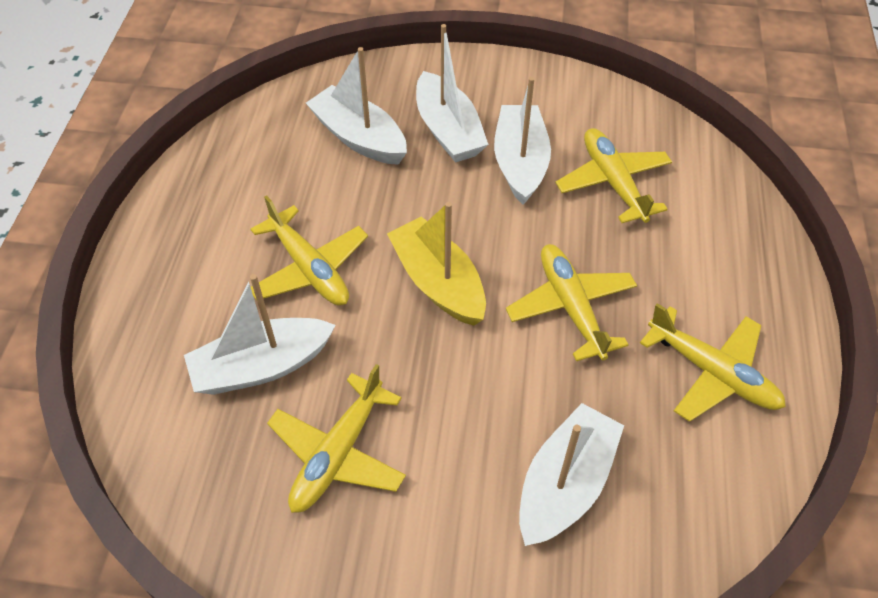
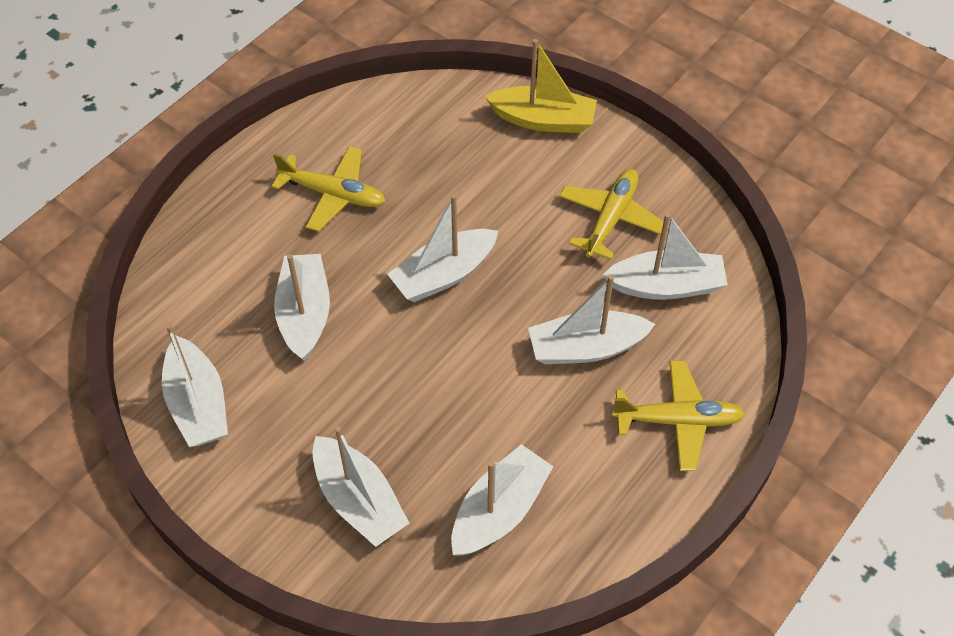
white boat: 5 -> 7
yellow plane: 5 -> 3

